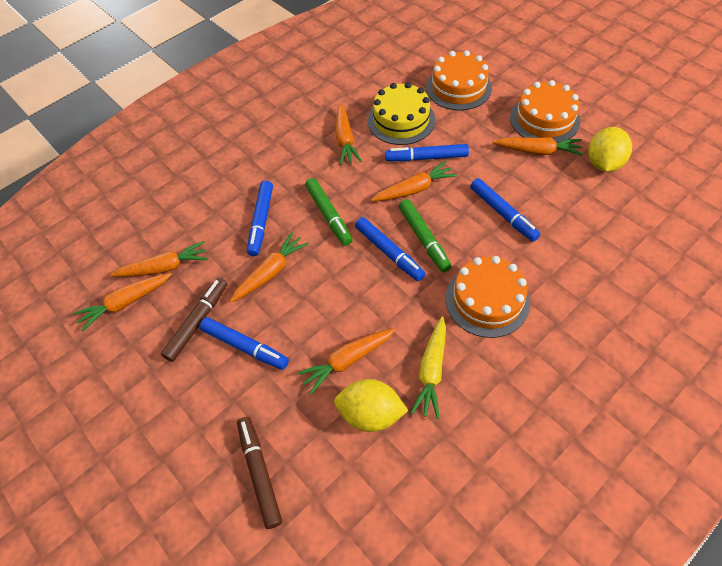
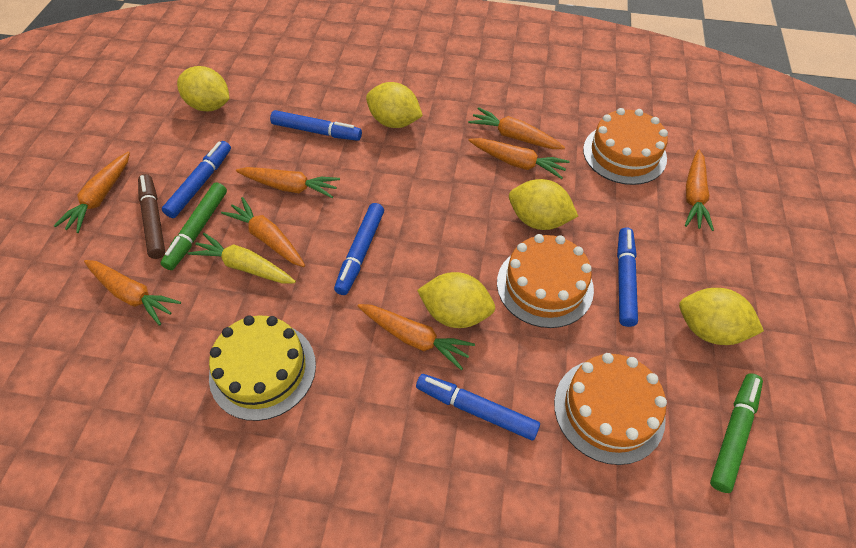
brown marker: 2 -> 1
orange carrot: 7 -> 8
yellow lemon: 2 -> 5

